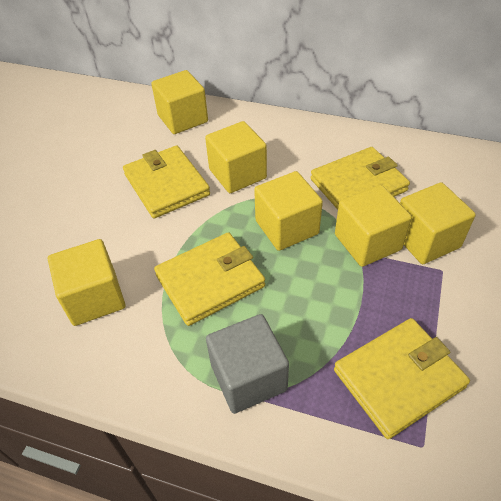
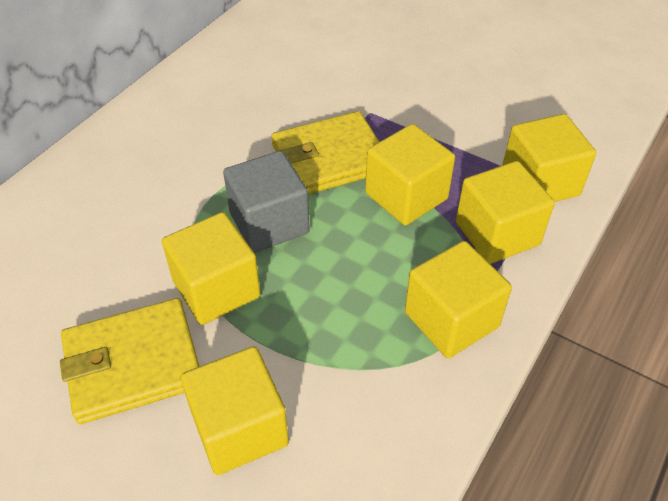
yellow wallet: 4 -> 2

